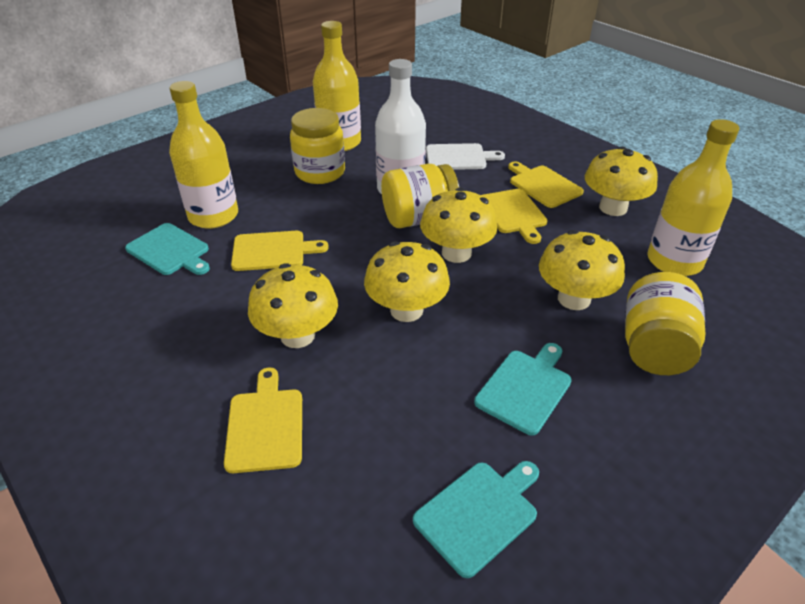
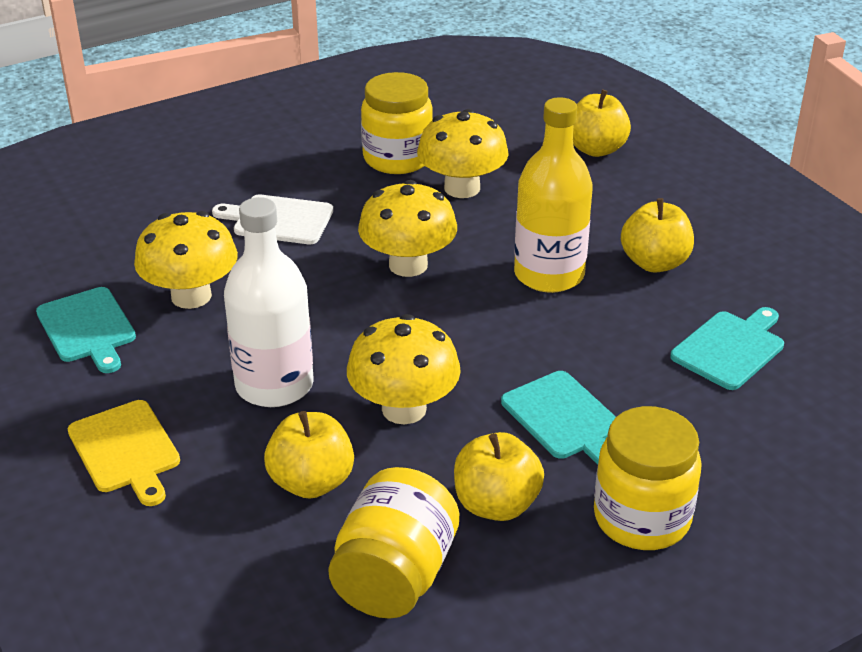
yellow apple: 0 -> 4
yellow bottle: 3 -> 1
yellow cutting board: 4 -> 1
yellow mushroom: 5 -> 4

